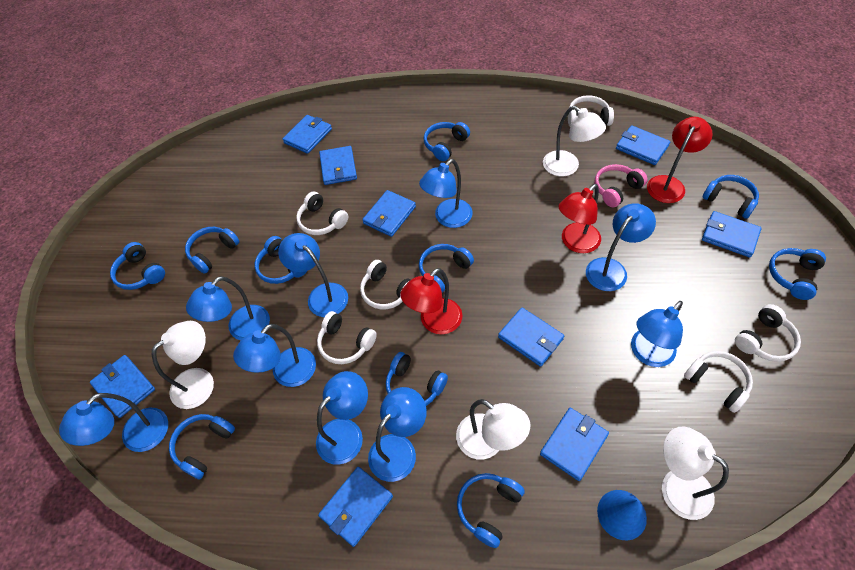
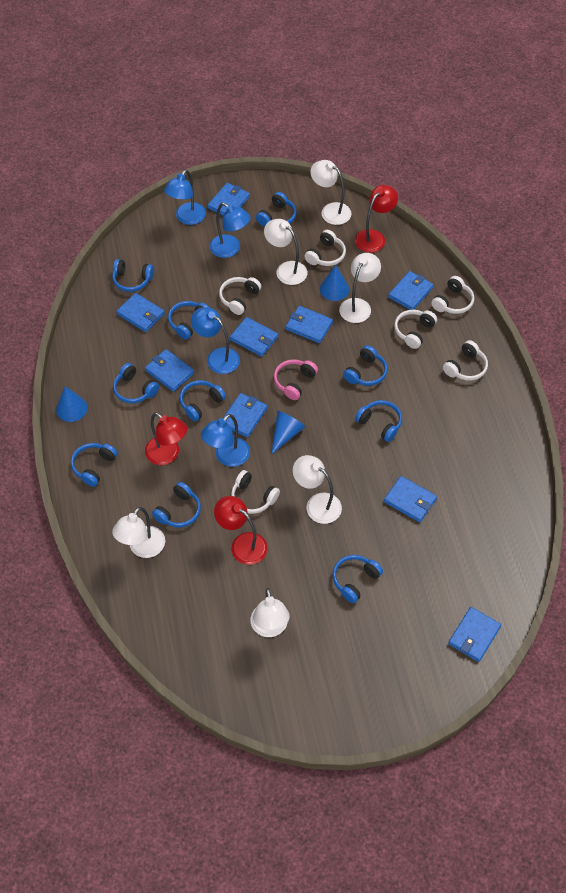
blue cone: 1 -> 3
blue lamp: 9 -> 4
white lamp: 4 -> 6

